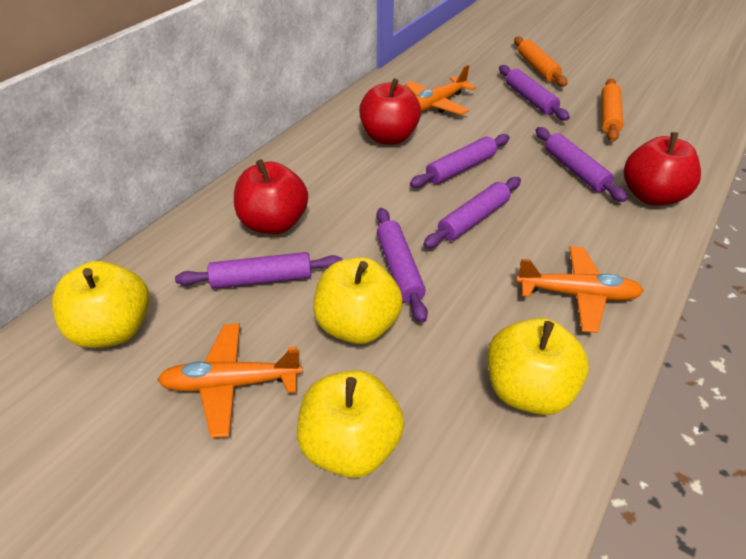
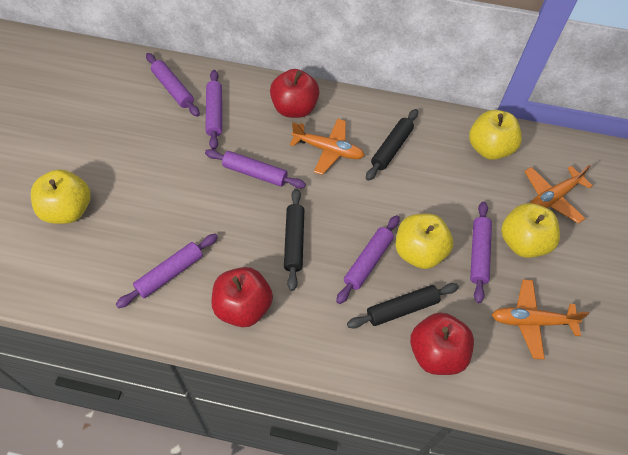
black rolling pin: 0 -> 3
orange rolling pin: 2 -> 0

